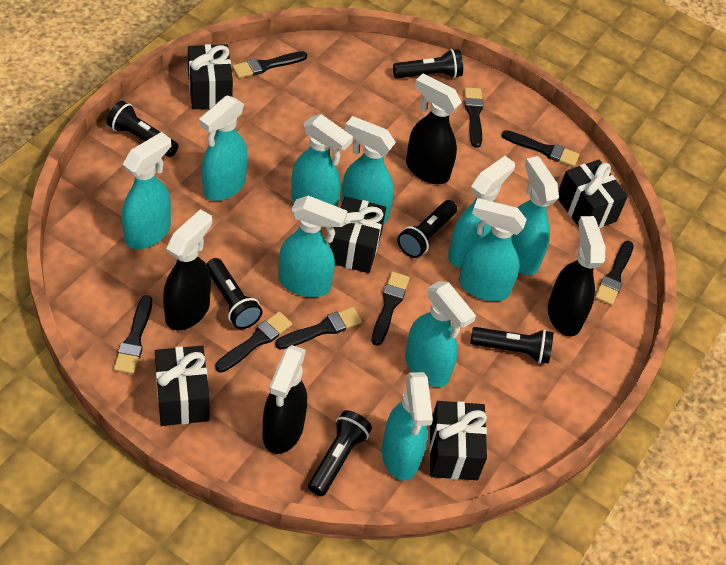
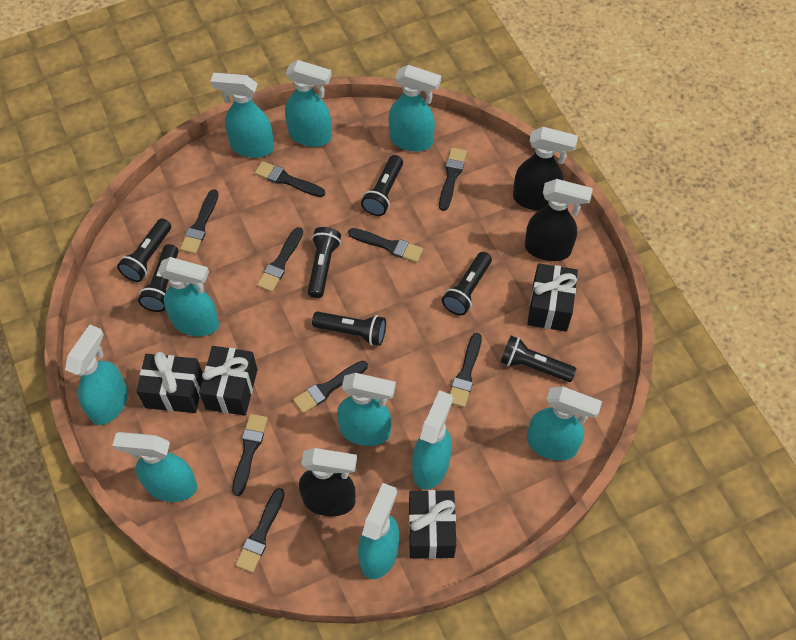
black brush: 8 -> 9
black flashlight: 6 -> 7
black gift: 5 -> 4
black spray bottle: 4 -> 3

